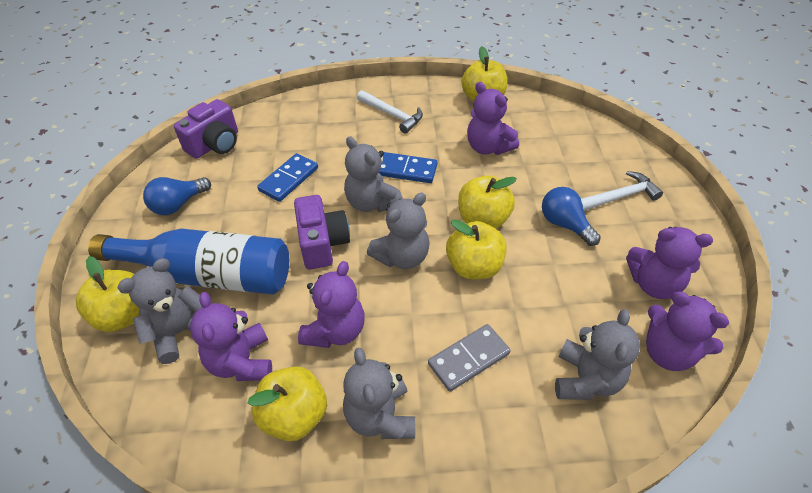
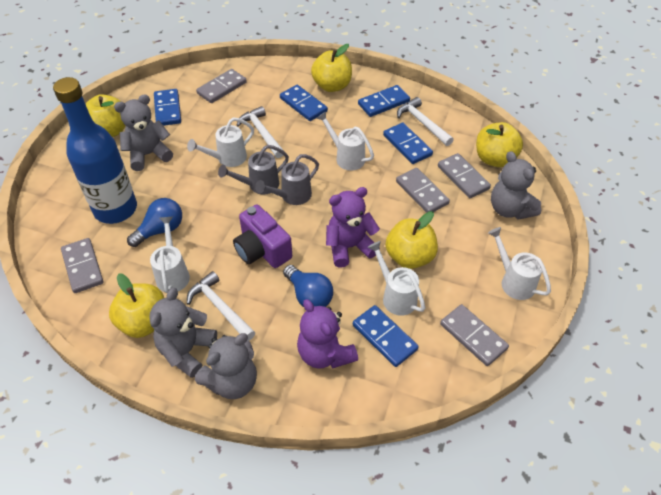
blue domino: 2 -> 5
grey domino: 1 -> 5
grey teddy bear: 5 -> 4
grey watering can: 0 -> 2
purple camera: 2 -> 1
purple teddy bear: 5 -> 2
white hammer: 2 -> 3
white watering can: 0 -> 5

